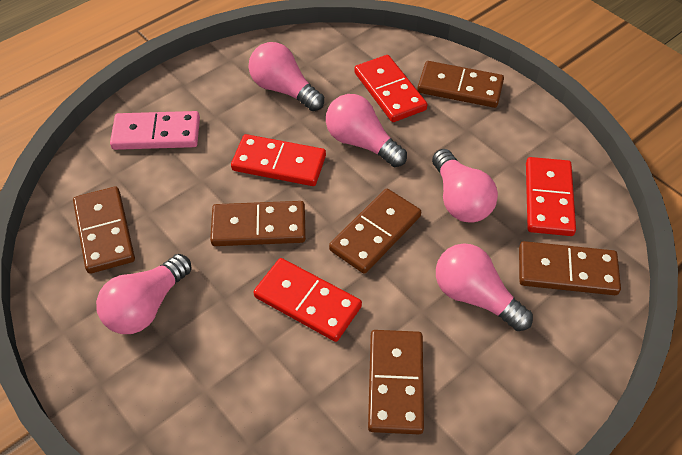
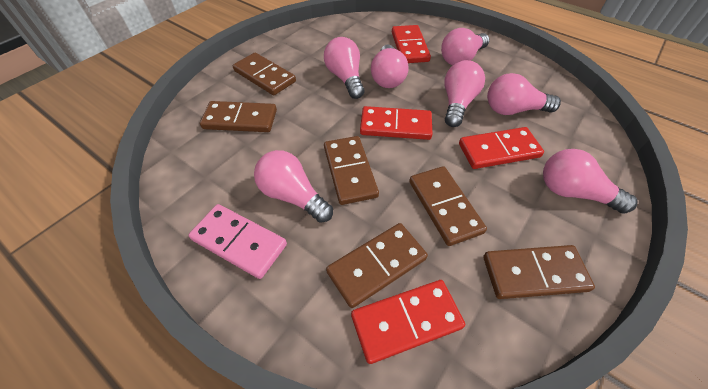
pink light bulb: 5 -> 7

